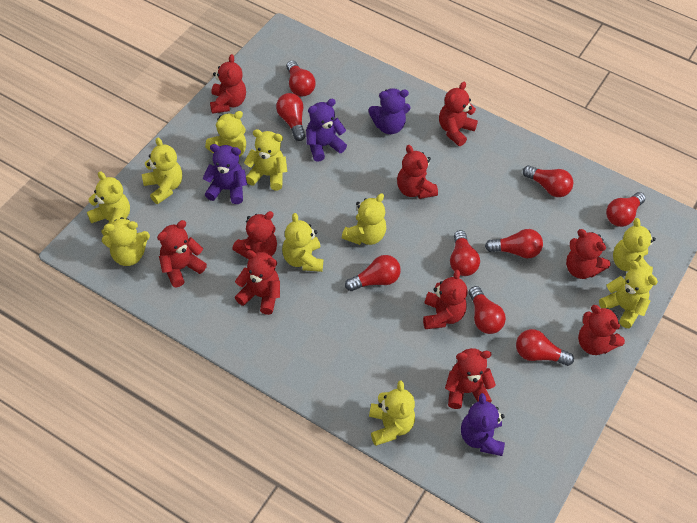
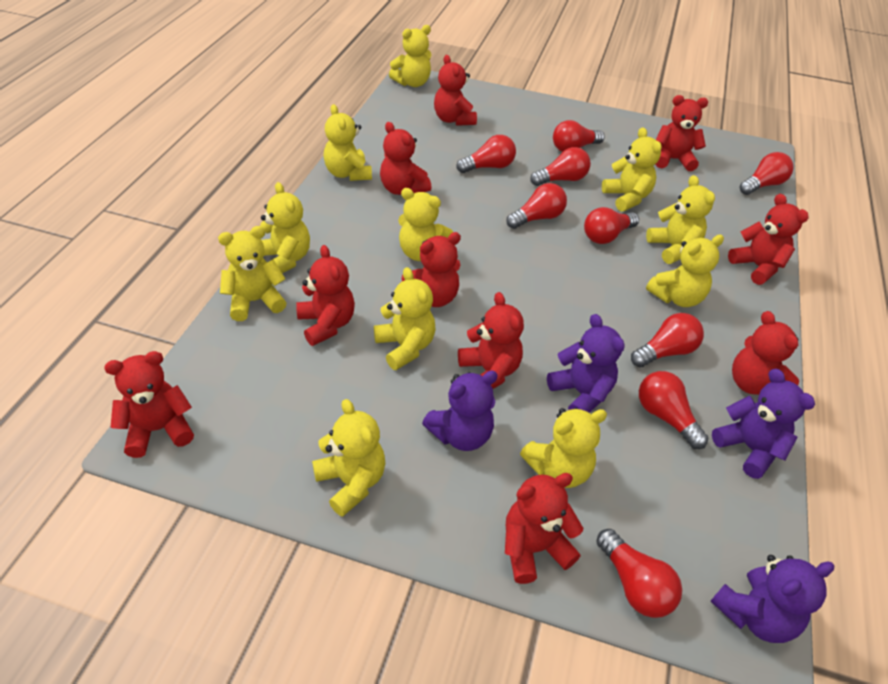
yellow teddy bear: 10 -> 11

